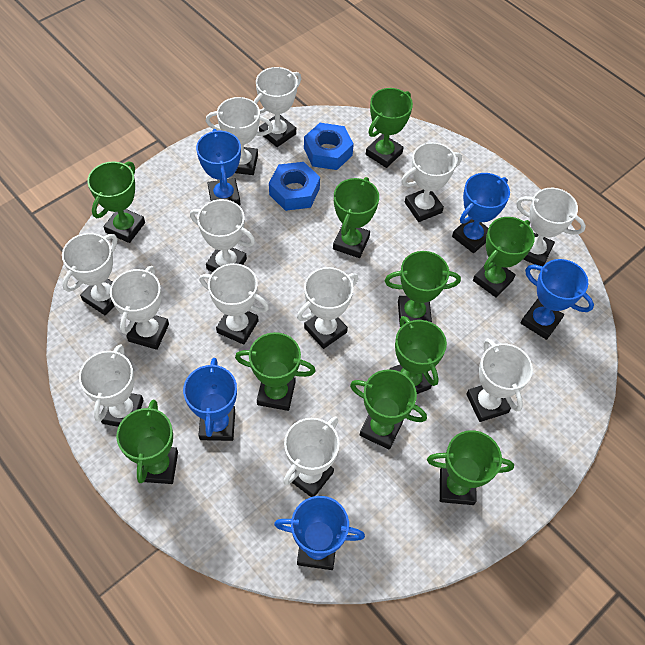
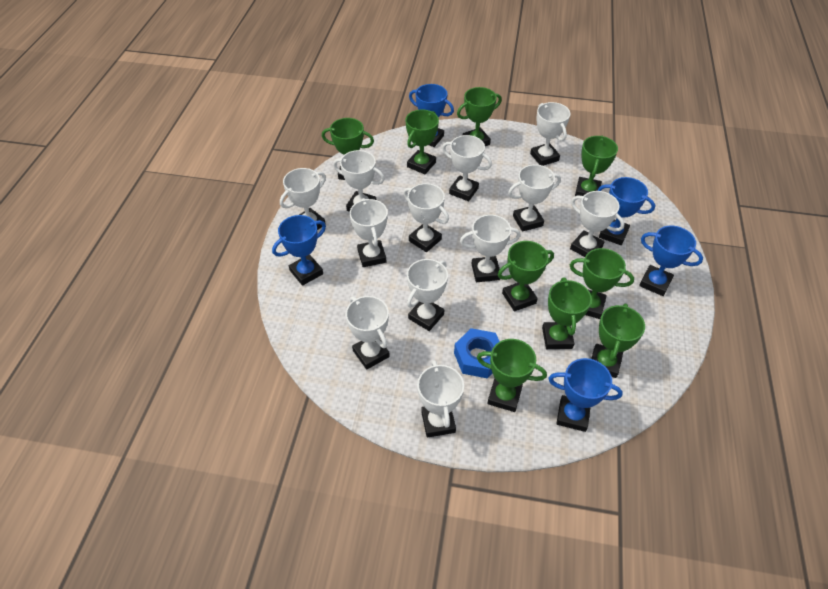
blue nut: 2 -> 1
green trophy: 10 -> 9

